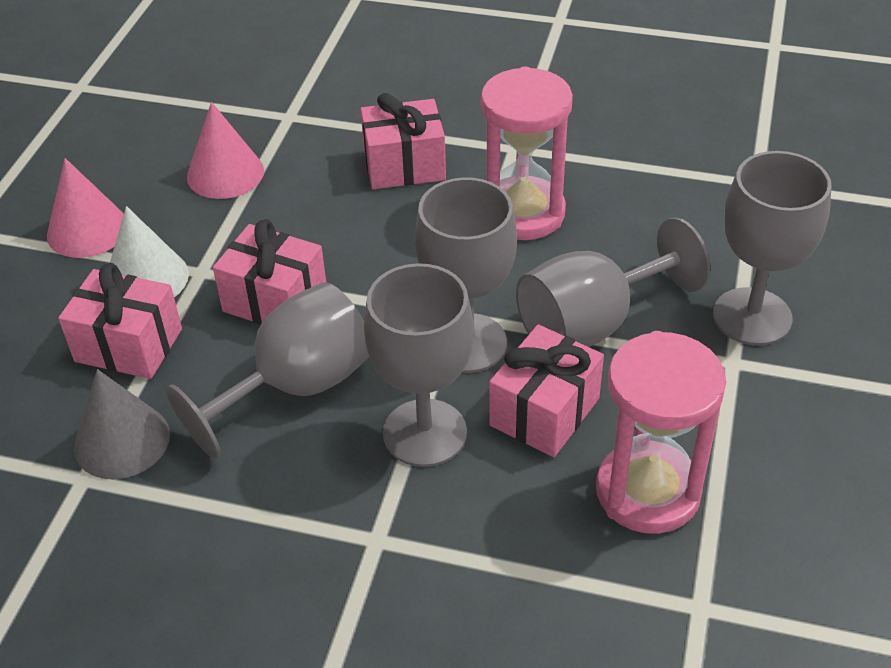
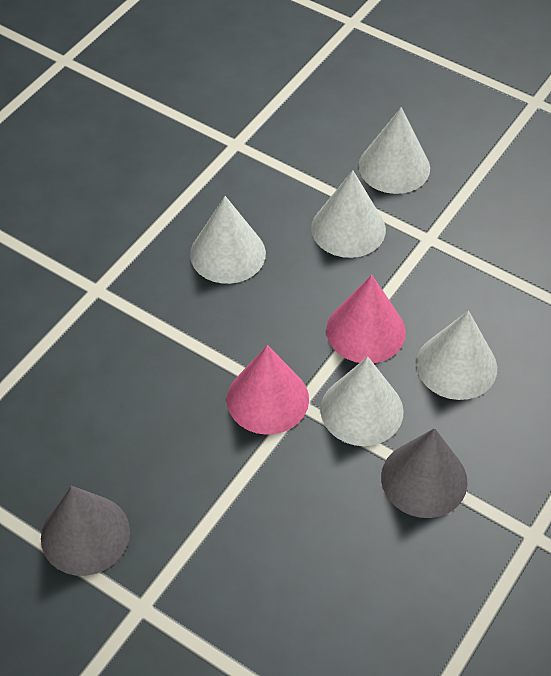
grey cone: 1 -> 2
grey goblet: 5 -> 0
pink gift: 4 -> 0
pink hourglass: 2 -> 0
white cone: 1 -> 5

